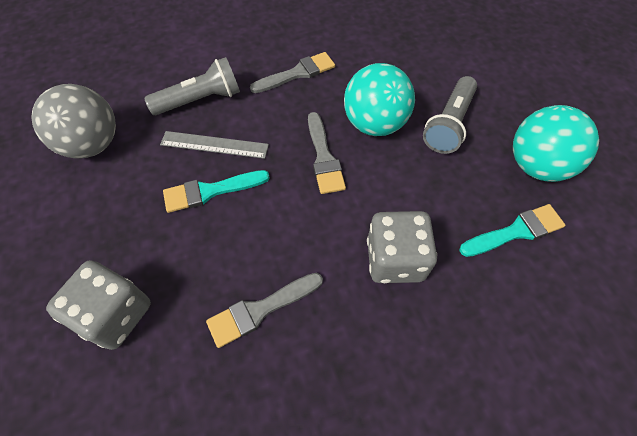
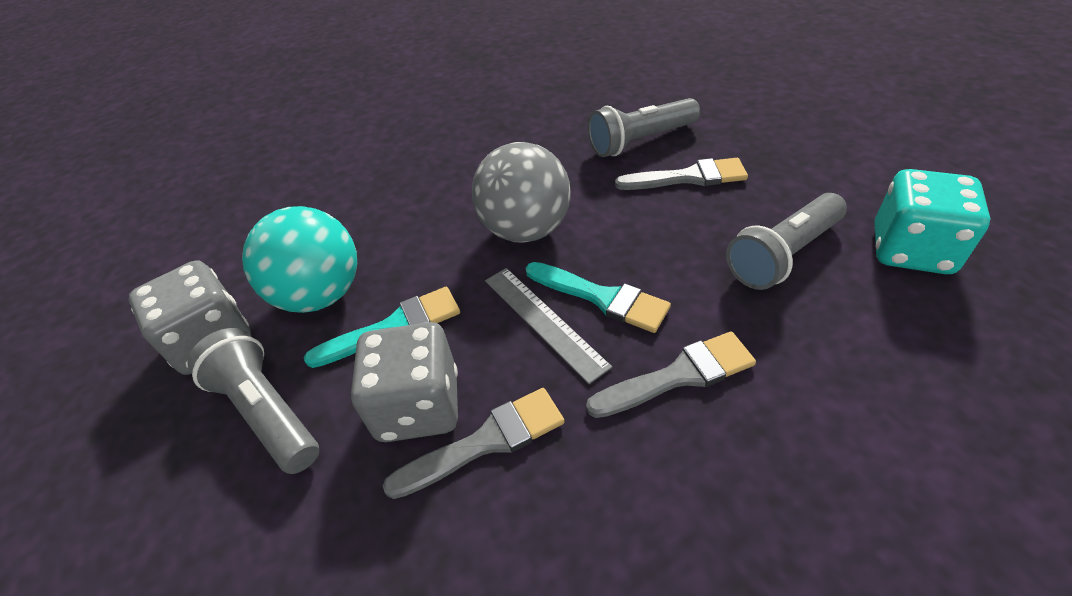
grey flashlight: 2 -> 3
turquoise ball: 2 -> 1
turquoise dice: 0 -> 1

